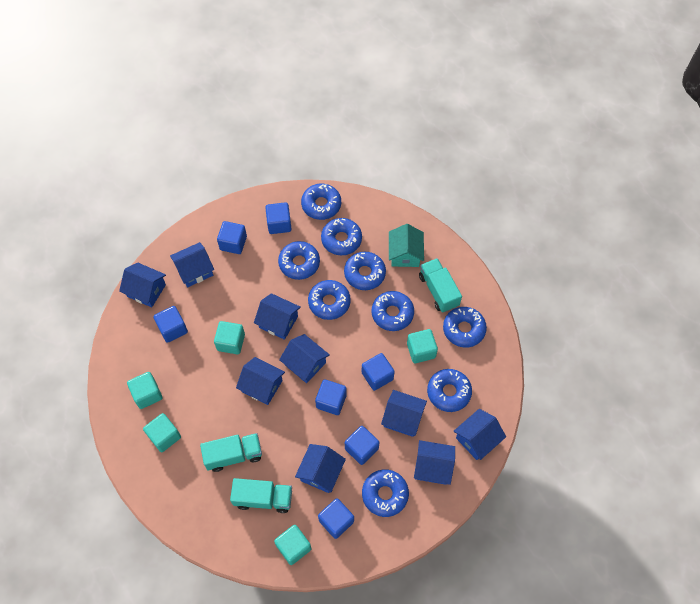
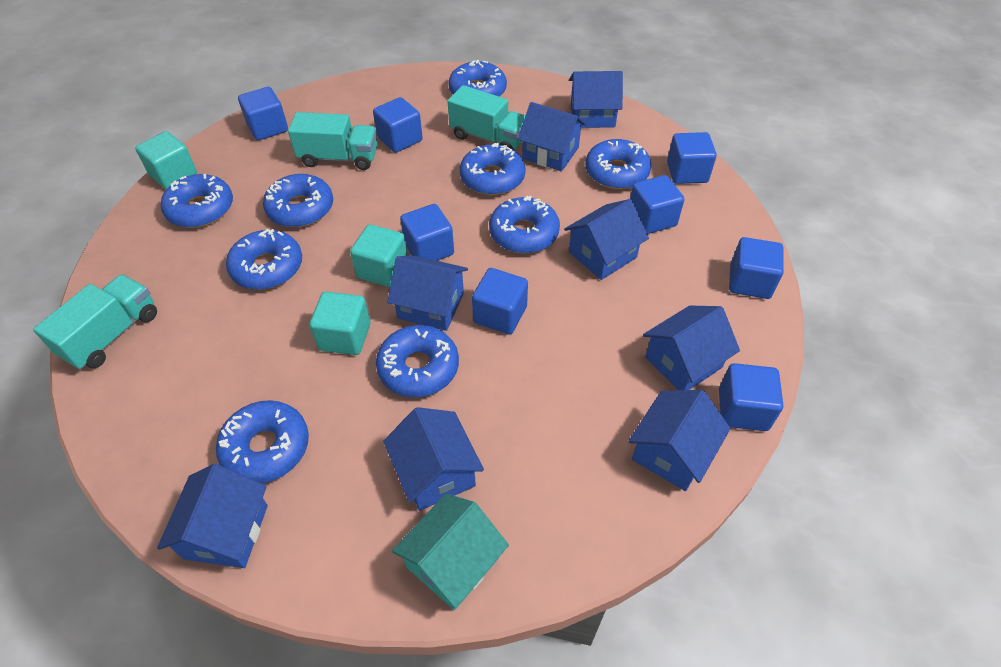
blue cube: 7 -> 8
blue house: 9 -> 8
turquoise cube: 5 -> 3

